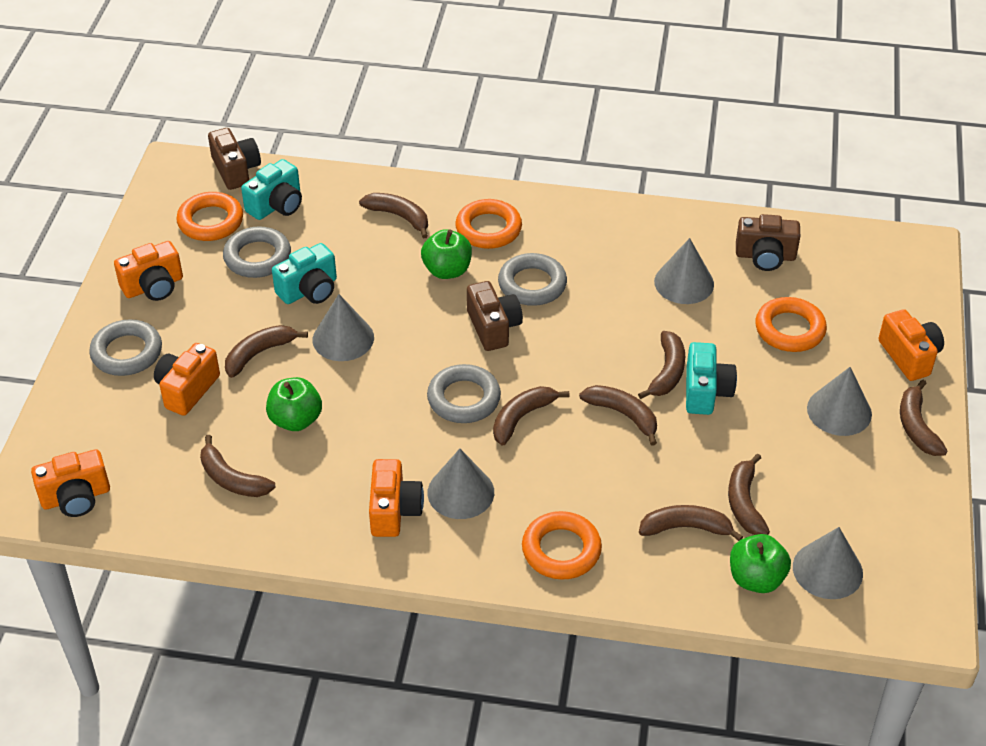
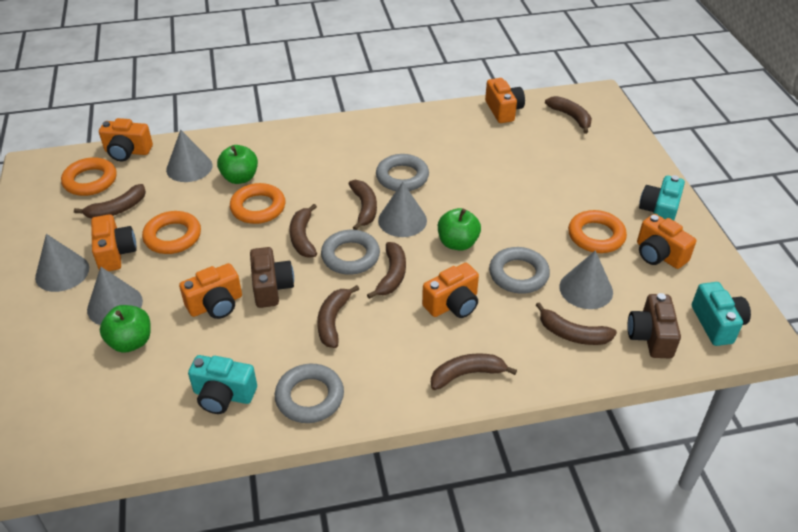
brown banana: 9 -> 8
brown camera: 3 -> 2
orange camera: 5 -> 6

